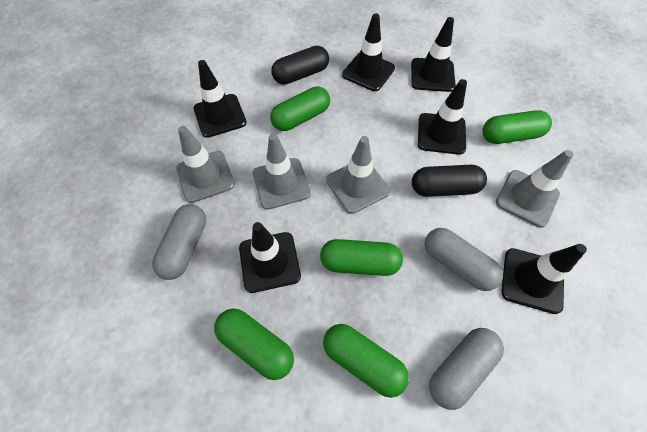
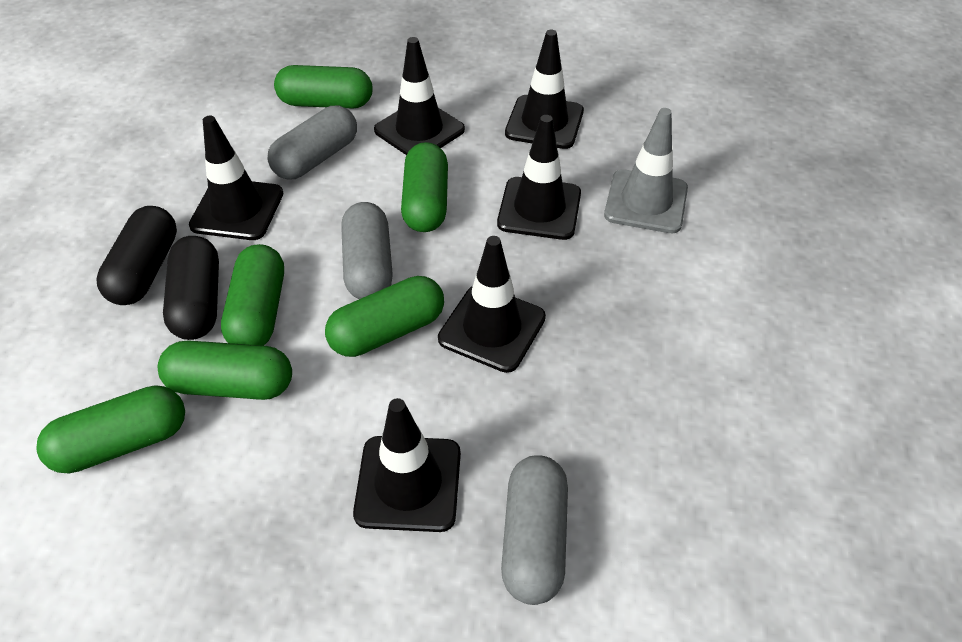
green capsule: 5 -> 6
grey traffic cone: 4 -> 1

